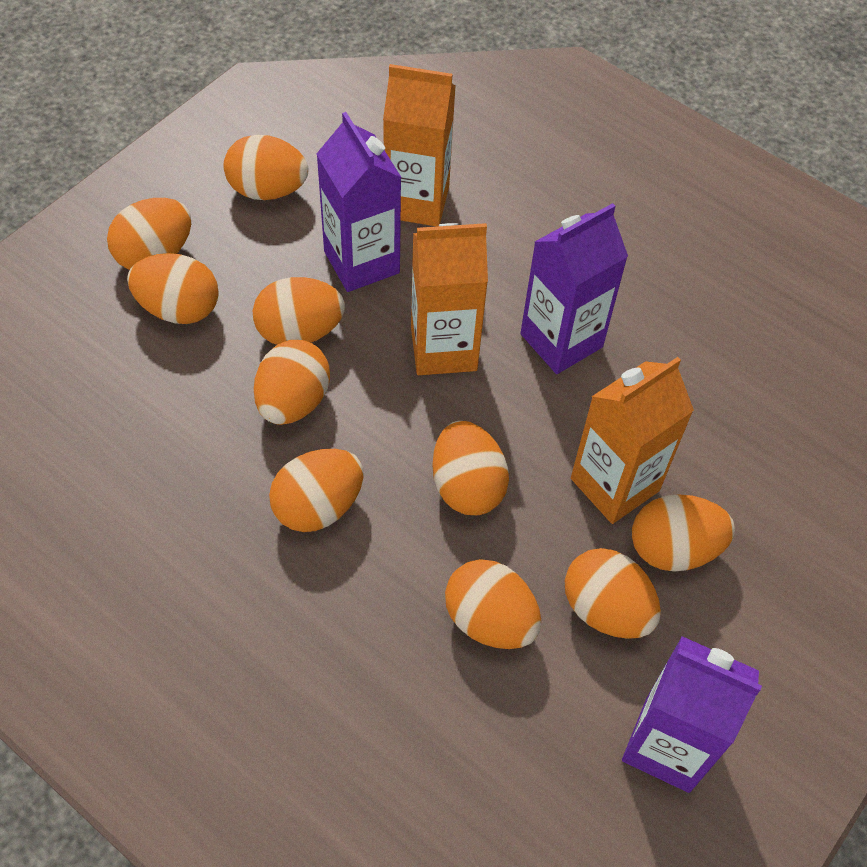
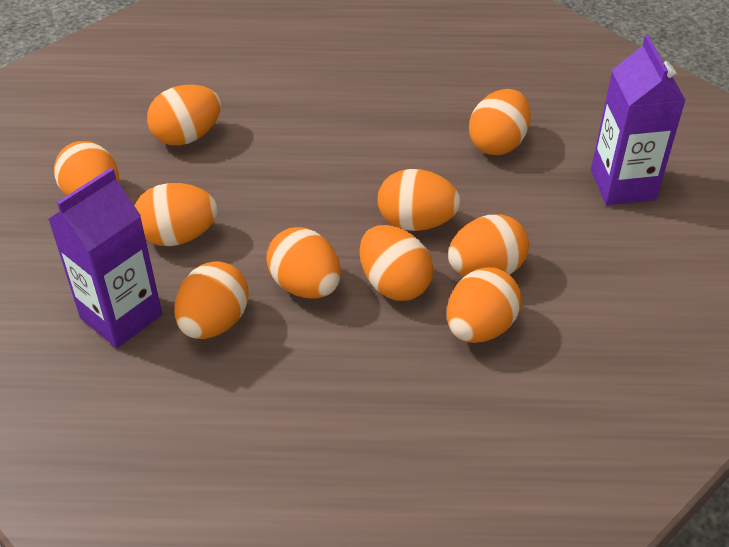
orange carton: 3 -> 0
purple carton: 3 -> 2

